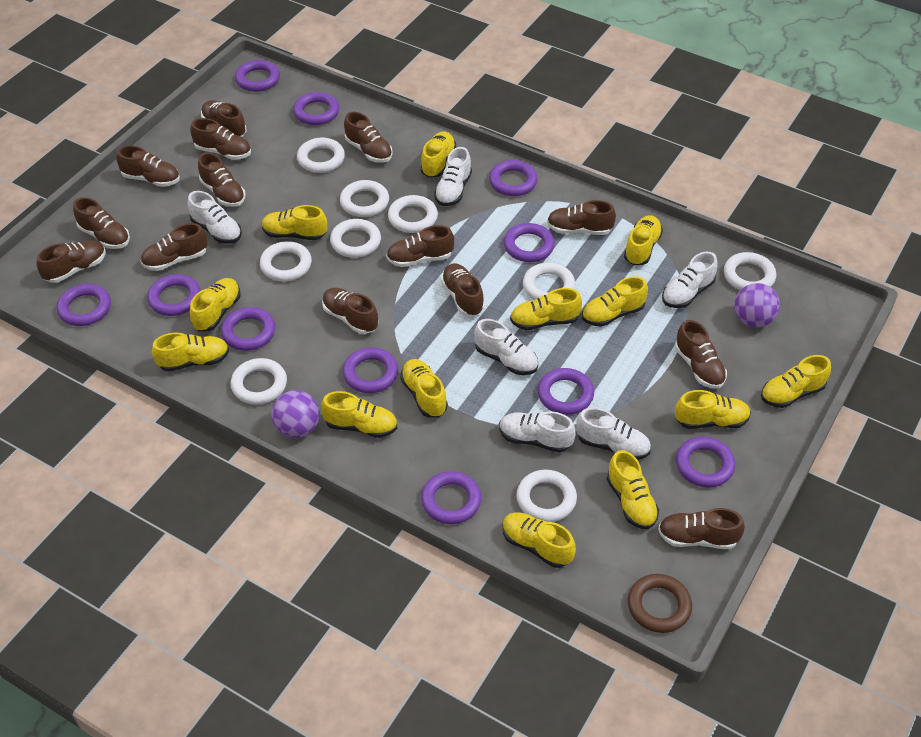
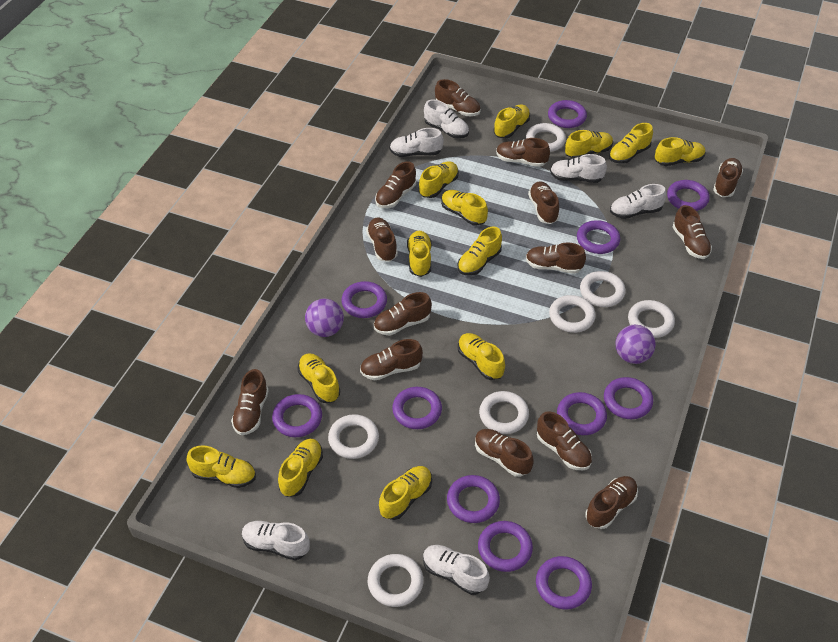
brown ring: 1 -> 0
white ring: 9 -> 7

